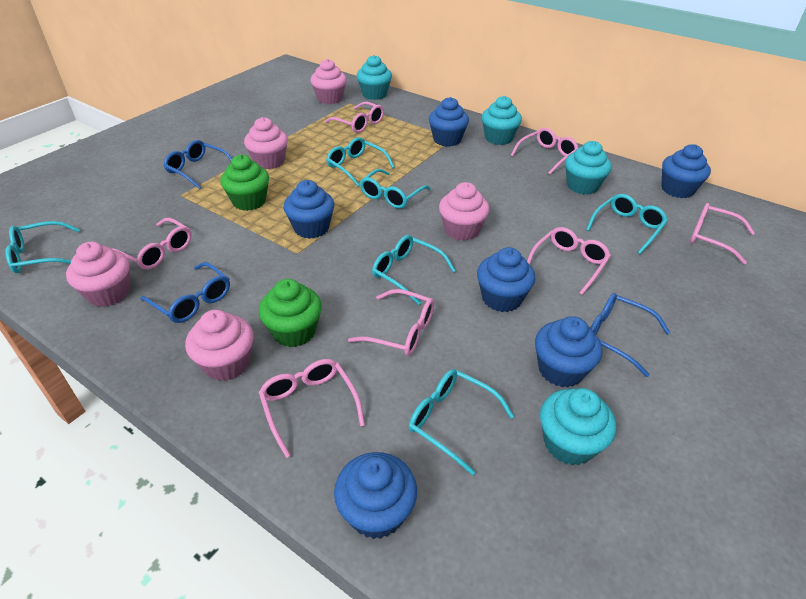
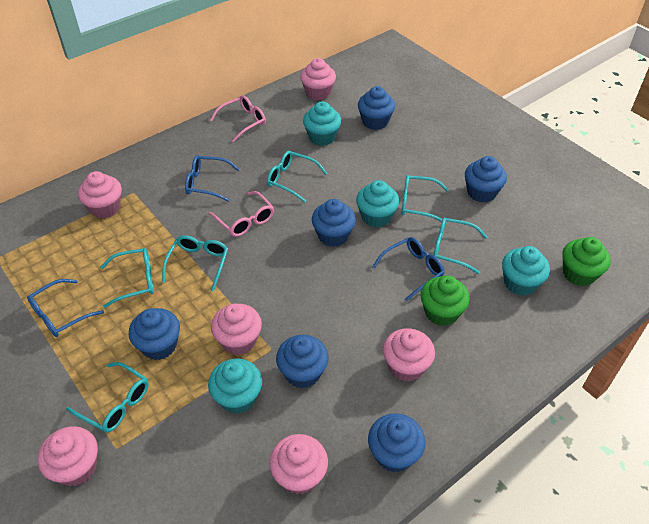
pink cupcake: 5 -> 6
pink glasses: 7 -> 2

